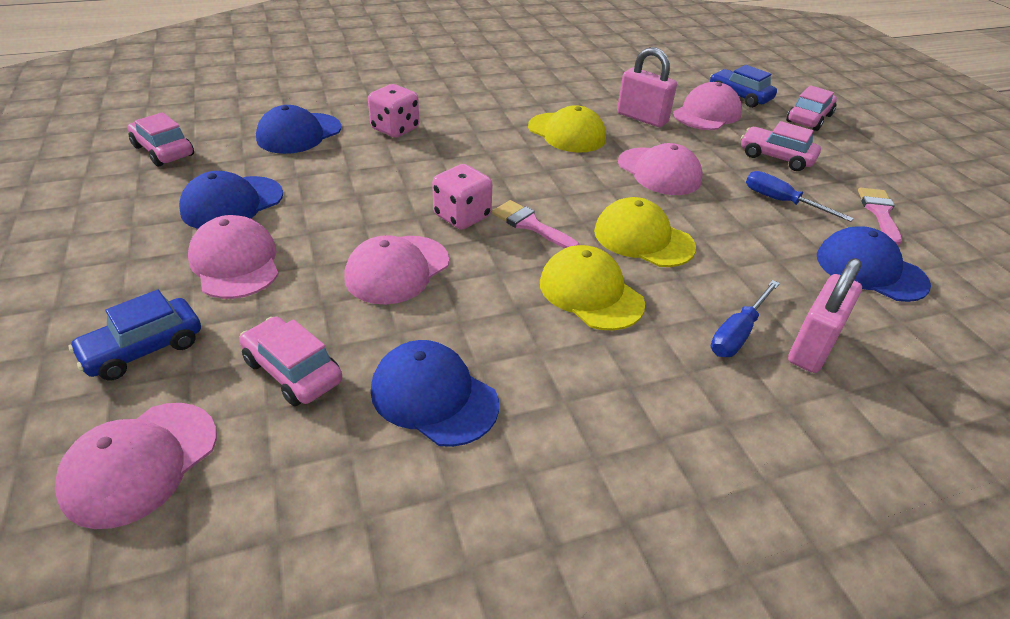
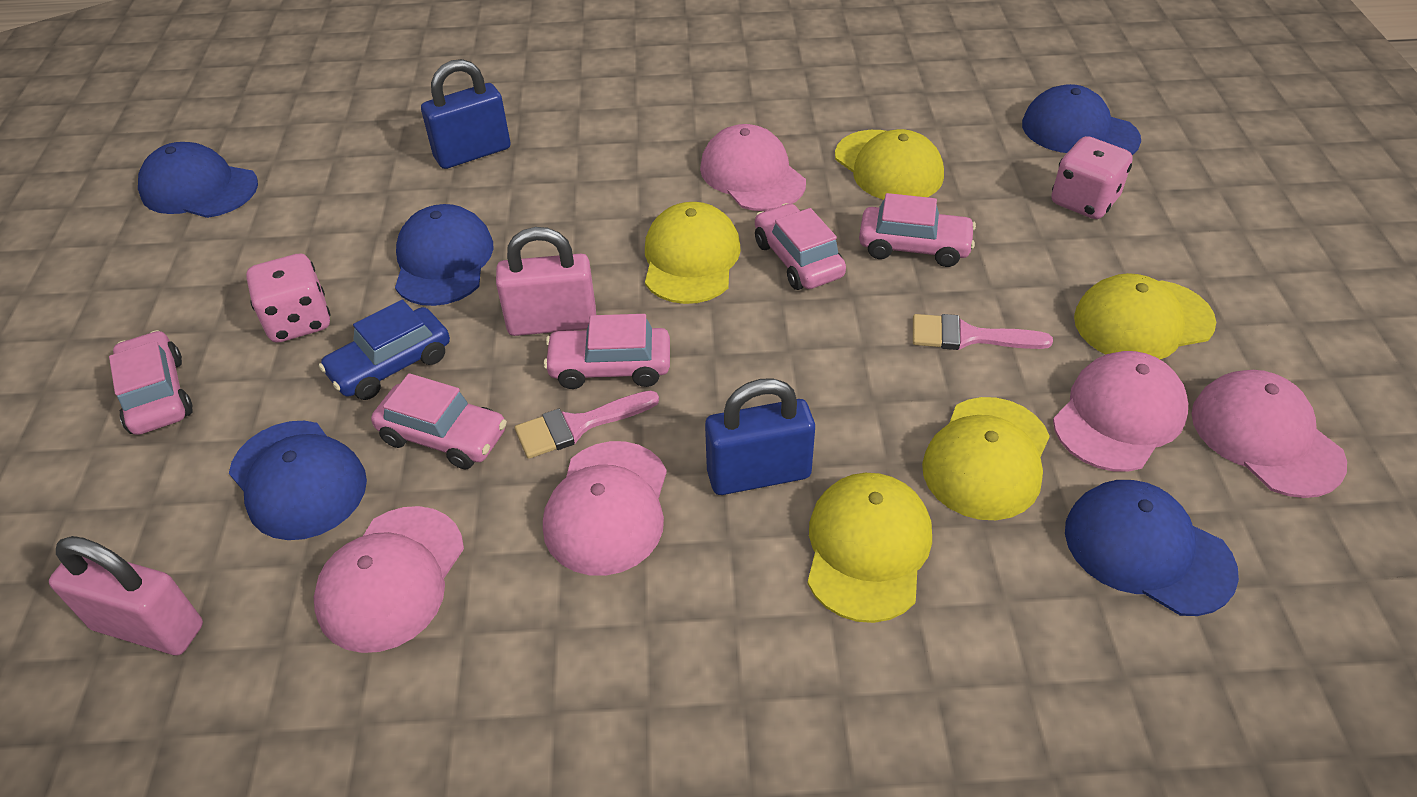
blue cap: 4 -> 5
blue car: 2 -> 1
blue padlock: 0 -> 2
blue screwdriver: 2 -> 0
pink car: 4 -> 5
yellow cap: 3 -> 5

